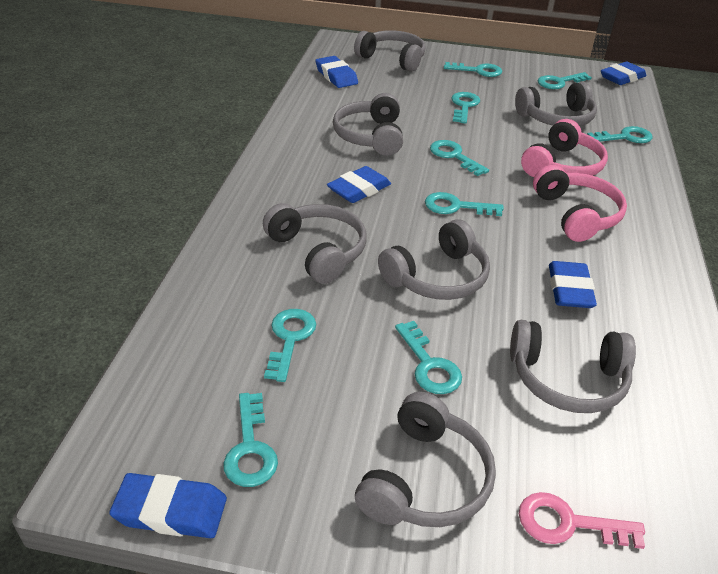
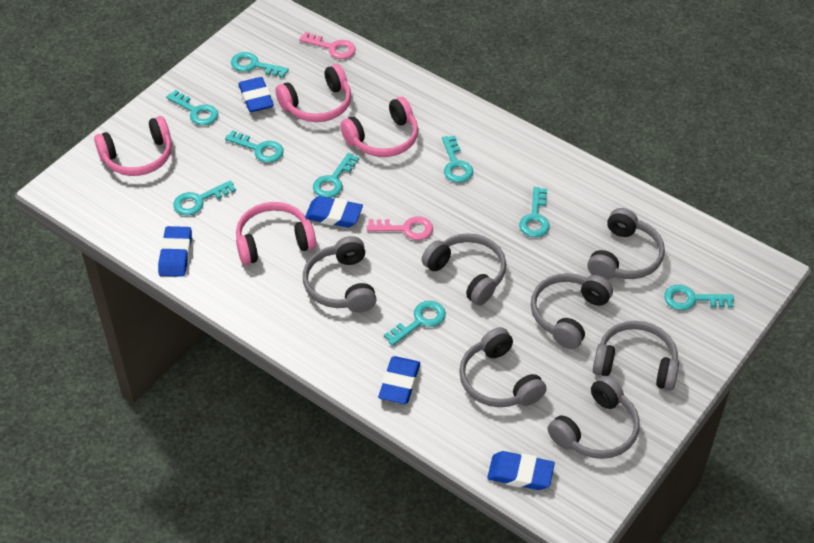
pink headphones: 2 -> 4
pink key: 1 -> 2

